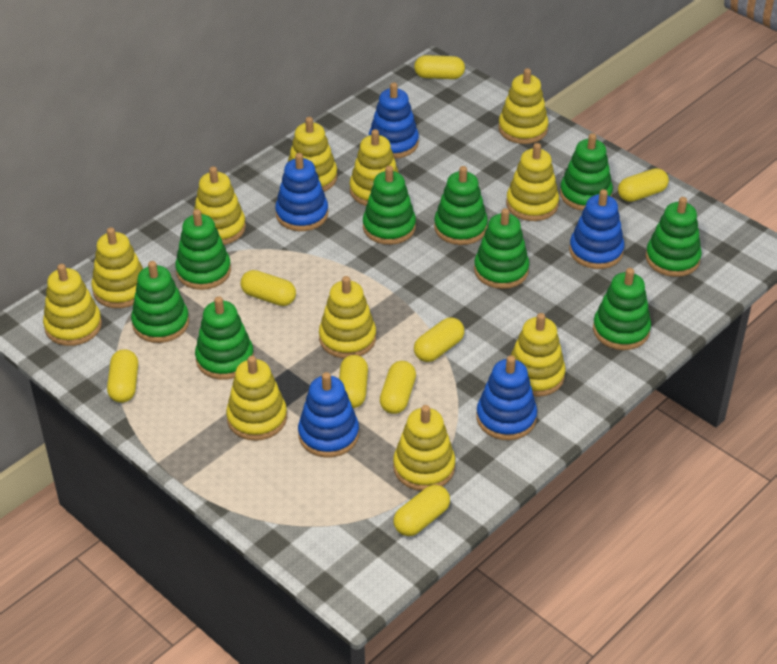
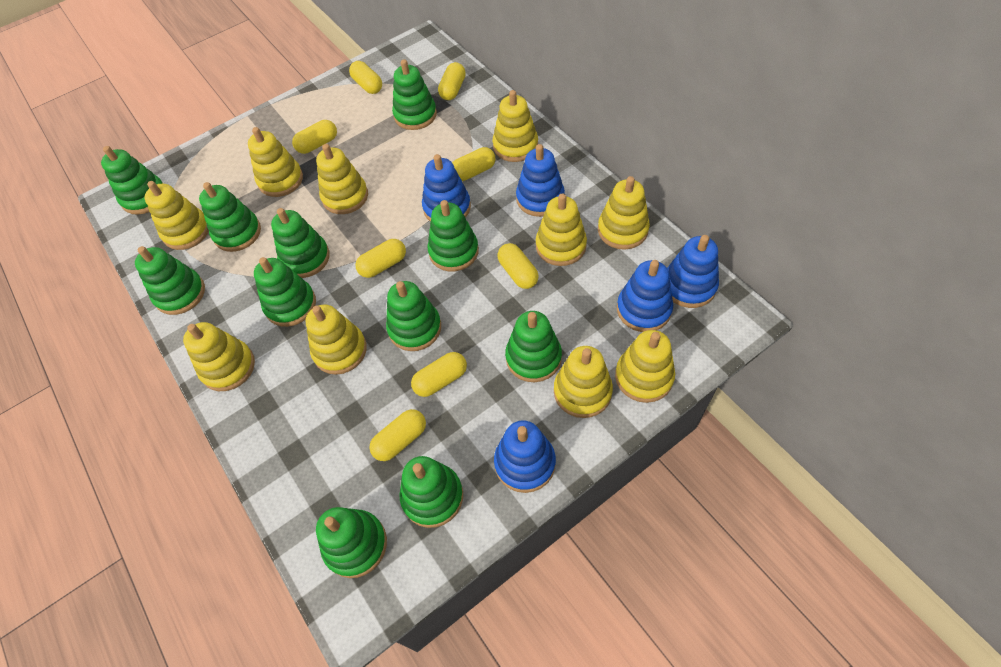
green stacking toy: 9 -> 11
yellow stacking toy: 11 -> 10

